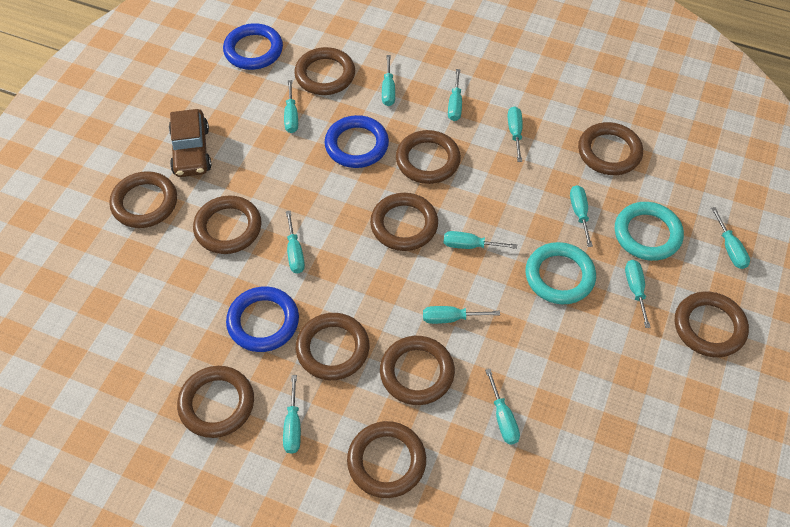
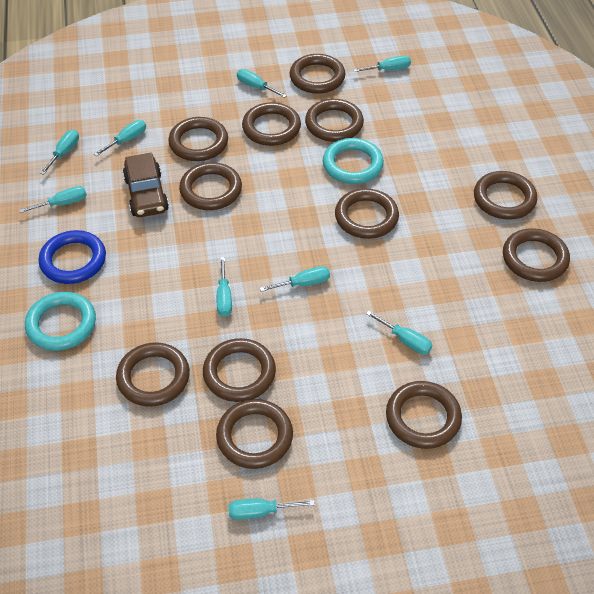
blue ring: 3 -> 1
brown ring: 11 -> 12
turquoise screwdriver: 12 -> 9

